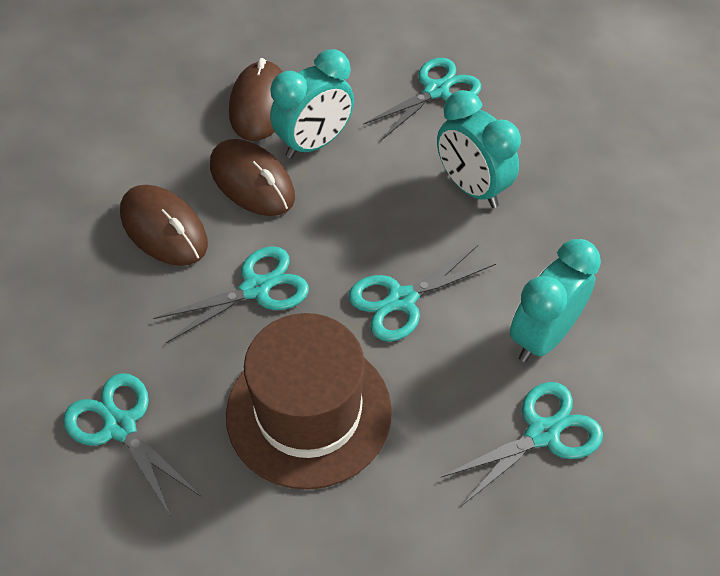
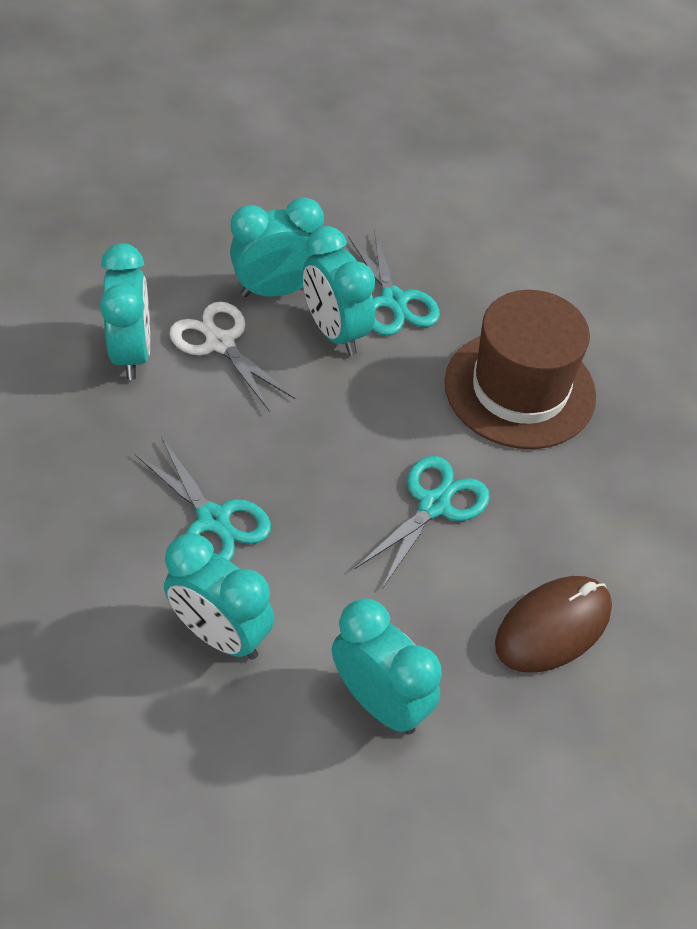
brown mouse: 3 -> 1
turquoise clock: 3 -> 5
turquoise scissors: 5 -> 3
white scissors: 0 -> 1

